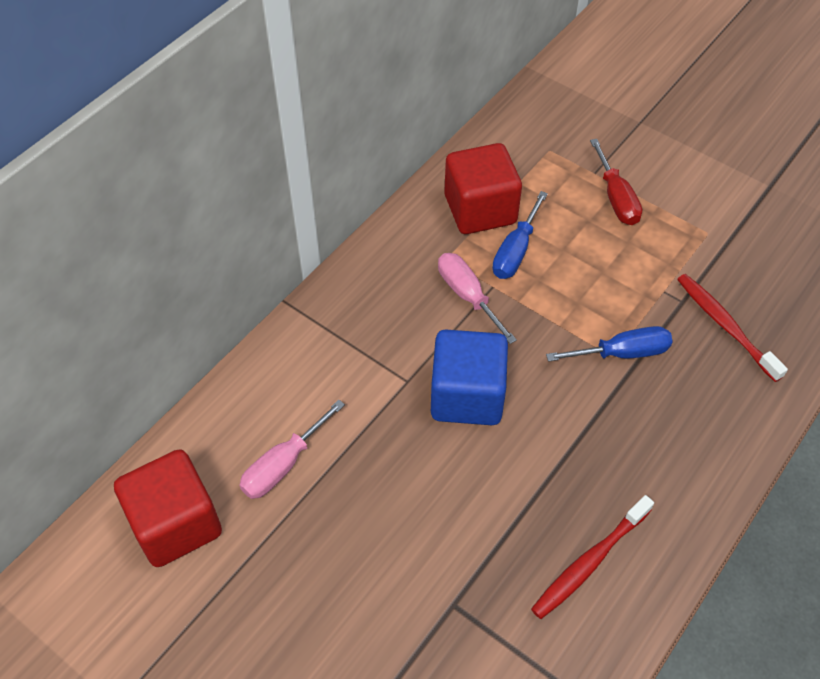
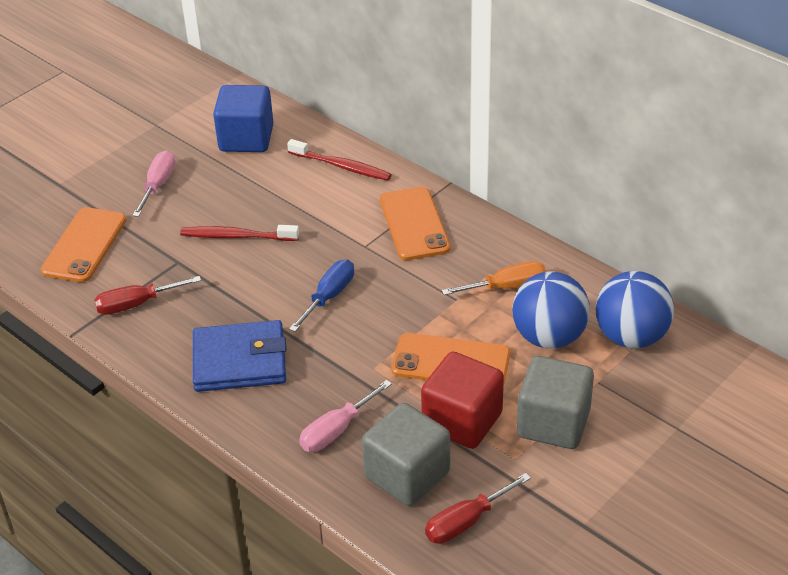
blue ball: 0 -> 2
blue screwdriver: 2 -> 1
blue wallet: 0 -> 1
grey cube: 0 -> 2
orange phone: 0 -> 3
orange screwdriver: 0 -> 1
red cube: 2 -> 1
red screwdriver: 1 -> 2

